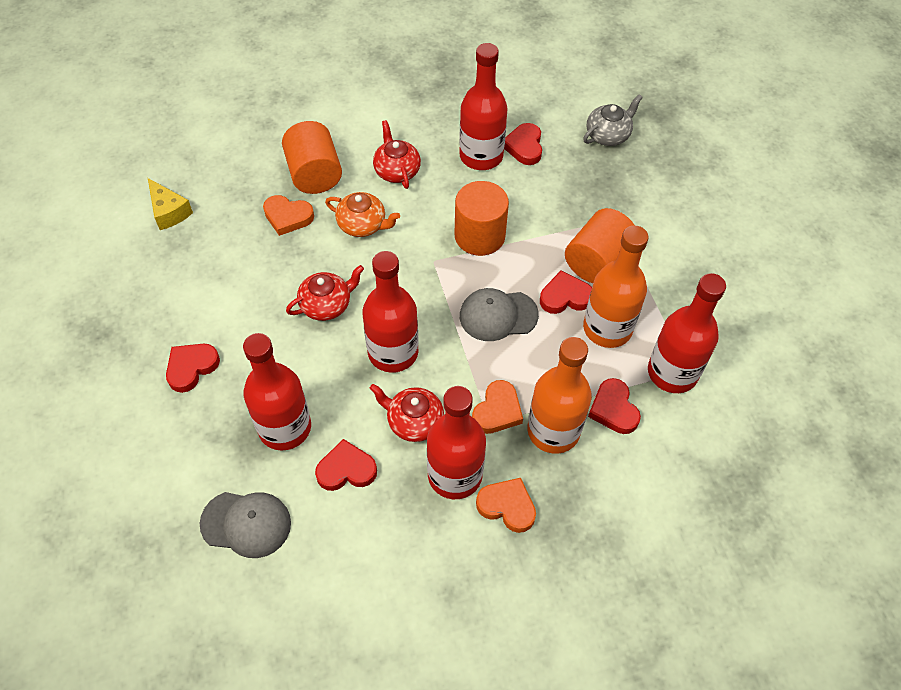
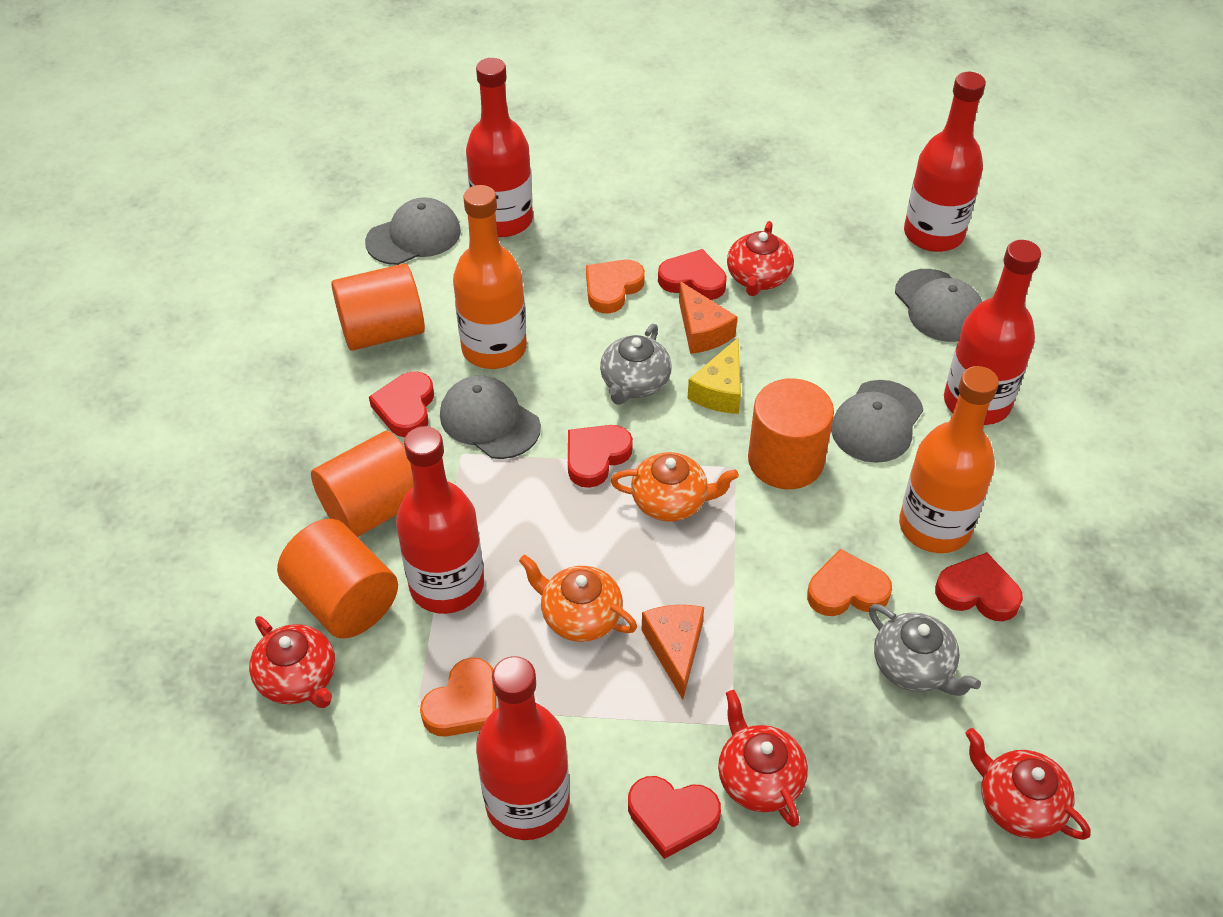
grey cap: 2 -> 4
grey teapot: 1 -> 2
orange cheese: 0 -> 2
orange cylinder: 3 -> 4
orange teapot: 1 -> 2
red teapot: 3 -> 4

